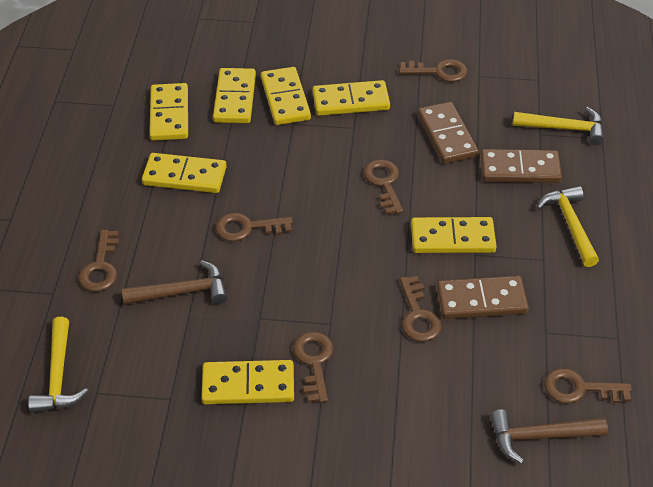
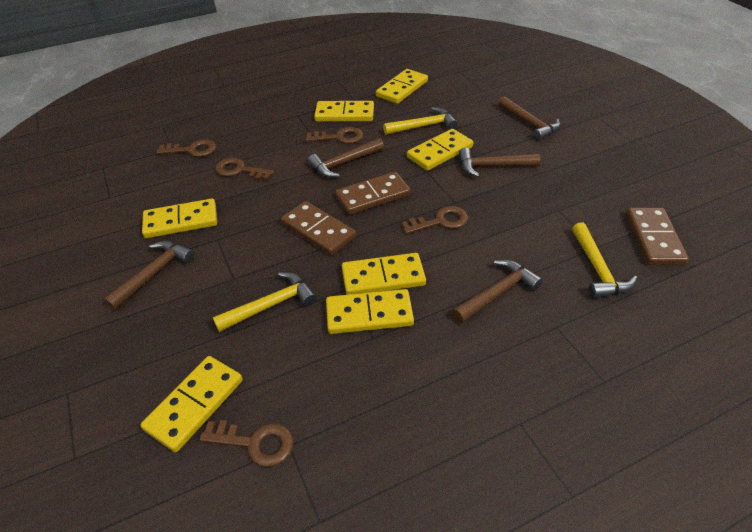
brown hammer: 2 -> 5
brown key: 7 -> 5

